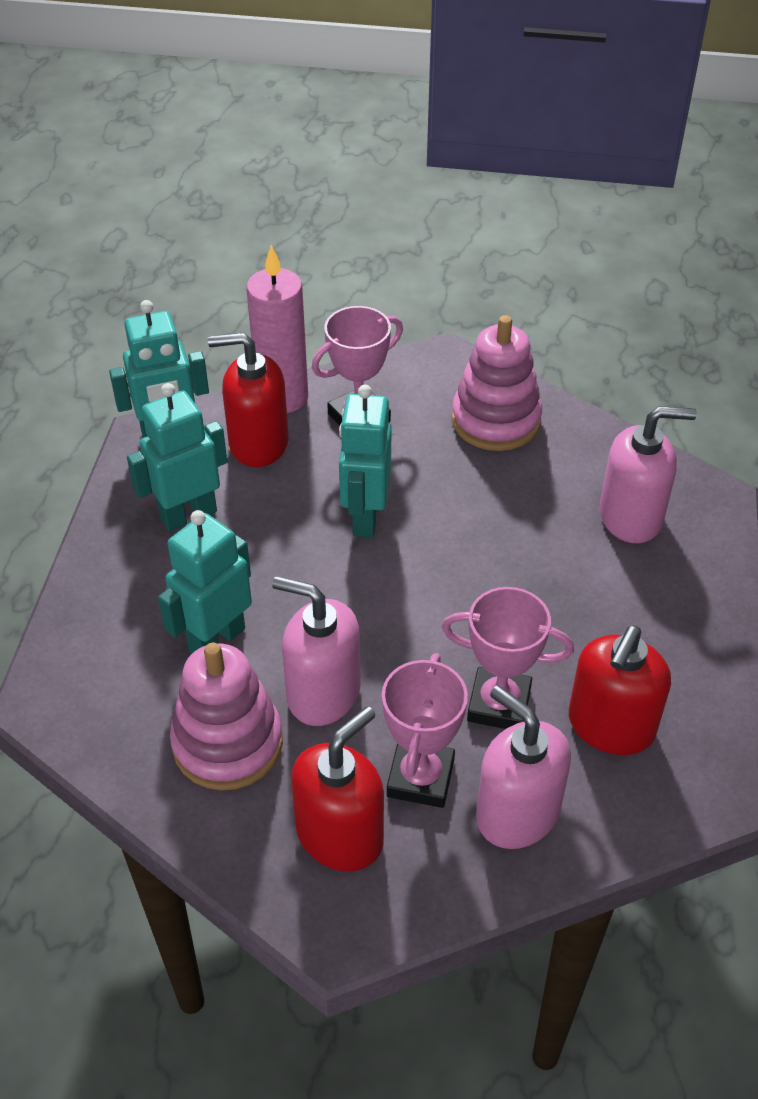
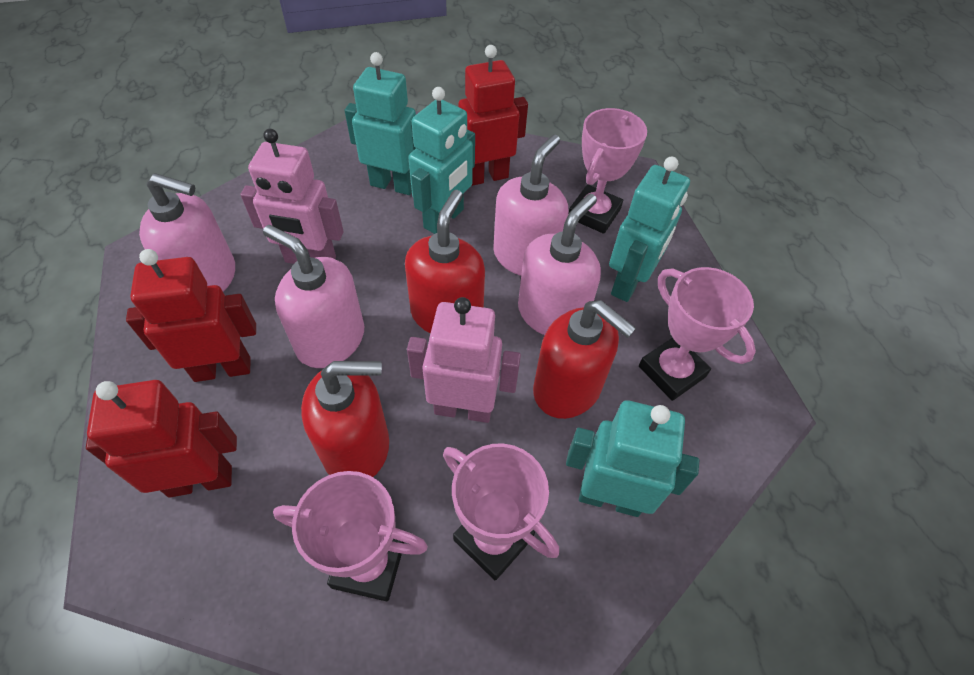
pink candle: 1 -> 0
pink robot: 0 -> 2
pink soap dispenser: 3 -> 4
pink stacking toy: 2 -> 0
pink trophy: 3 -> 4
red robot: 0 -> 3

